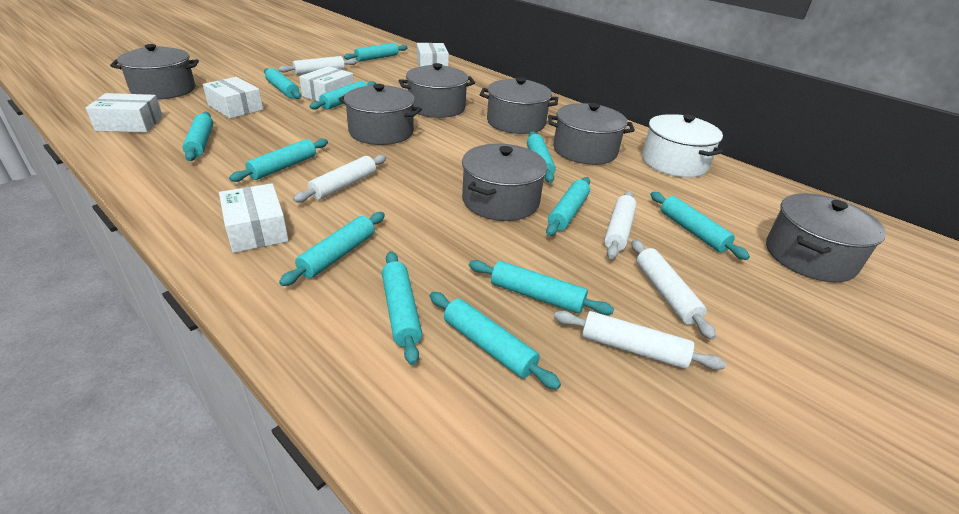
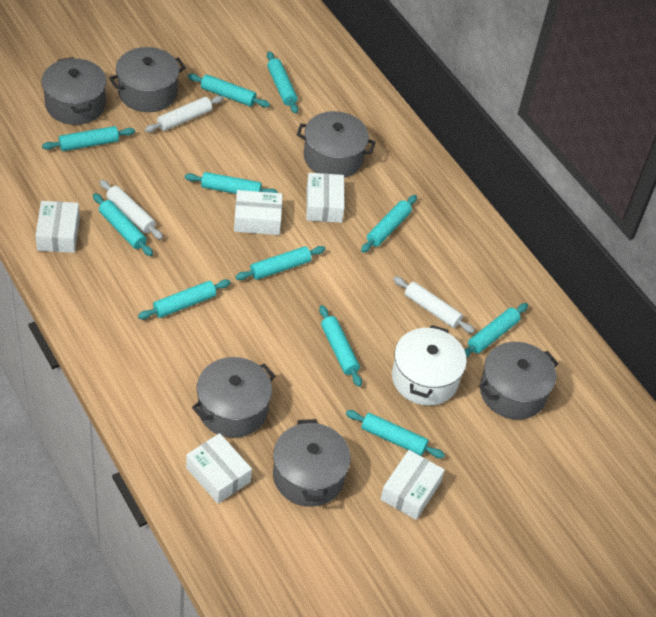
grey pot: 7 -> 6
turquoise rolling pin: 12 -> 11
white rolling pin: 5 -> 3

